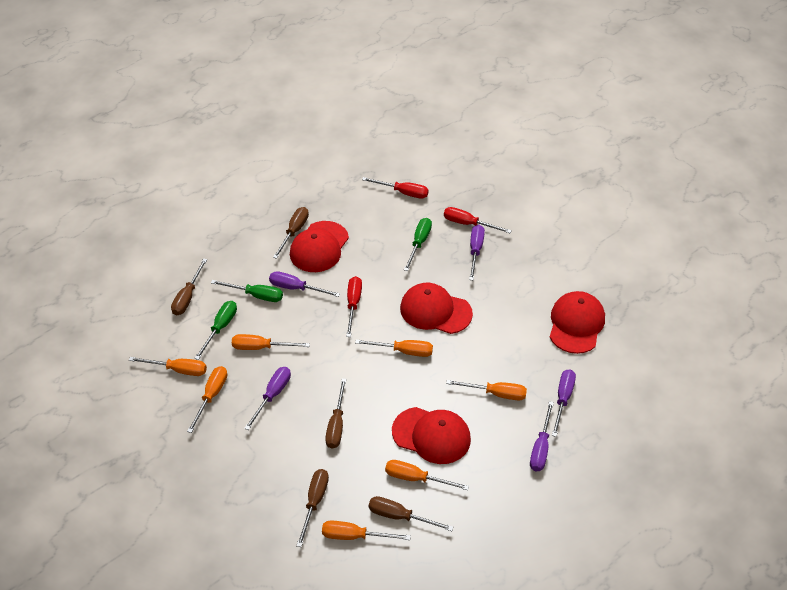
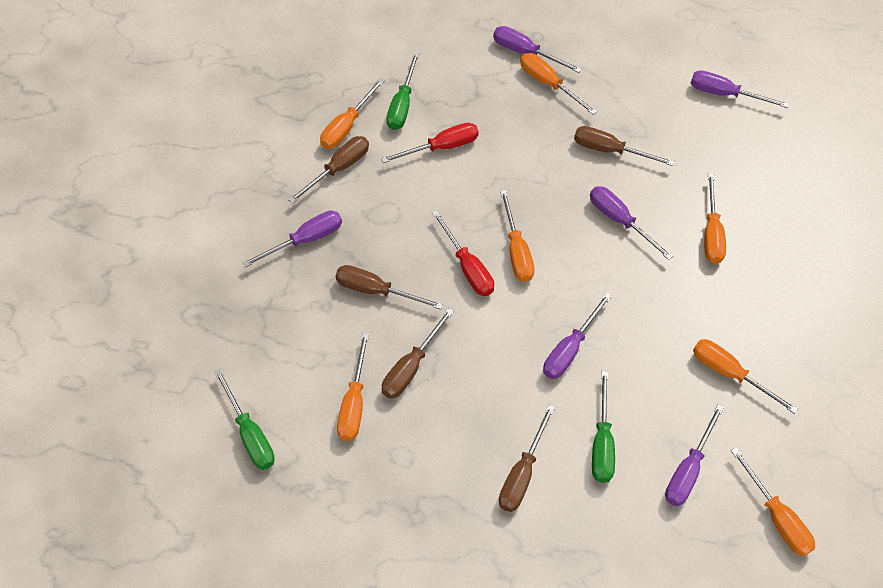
purple screwdriver: 5 -> 6
red cap: 4 -> 0
red screwdriver: 3 -> 2

